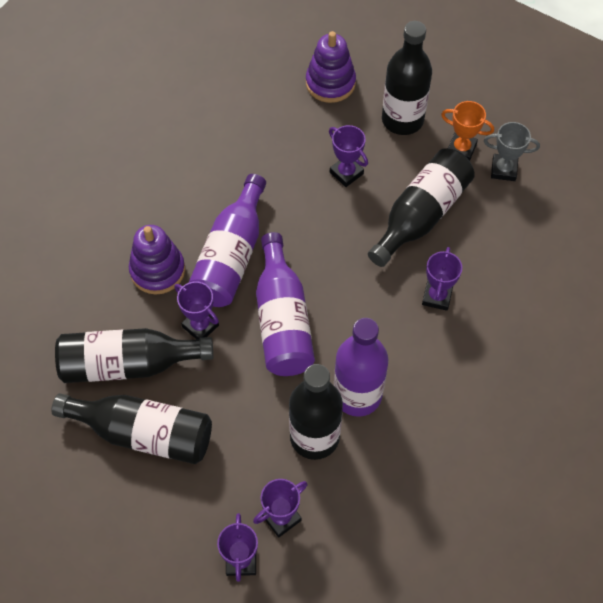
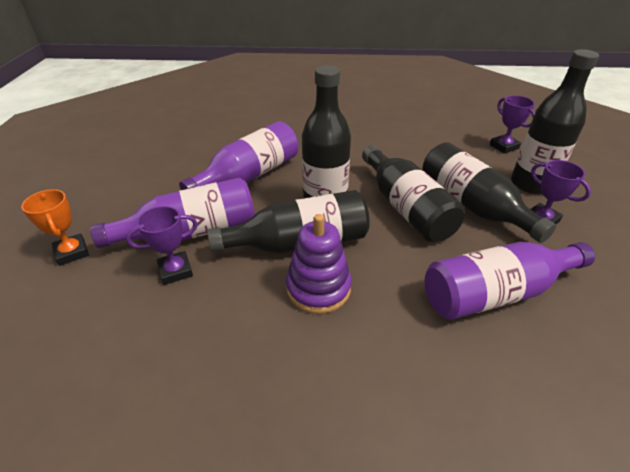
grey trophy: 1 -> 0
purple stacking toy: 2 -> 1
purple trophy: 5 -> 3

